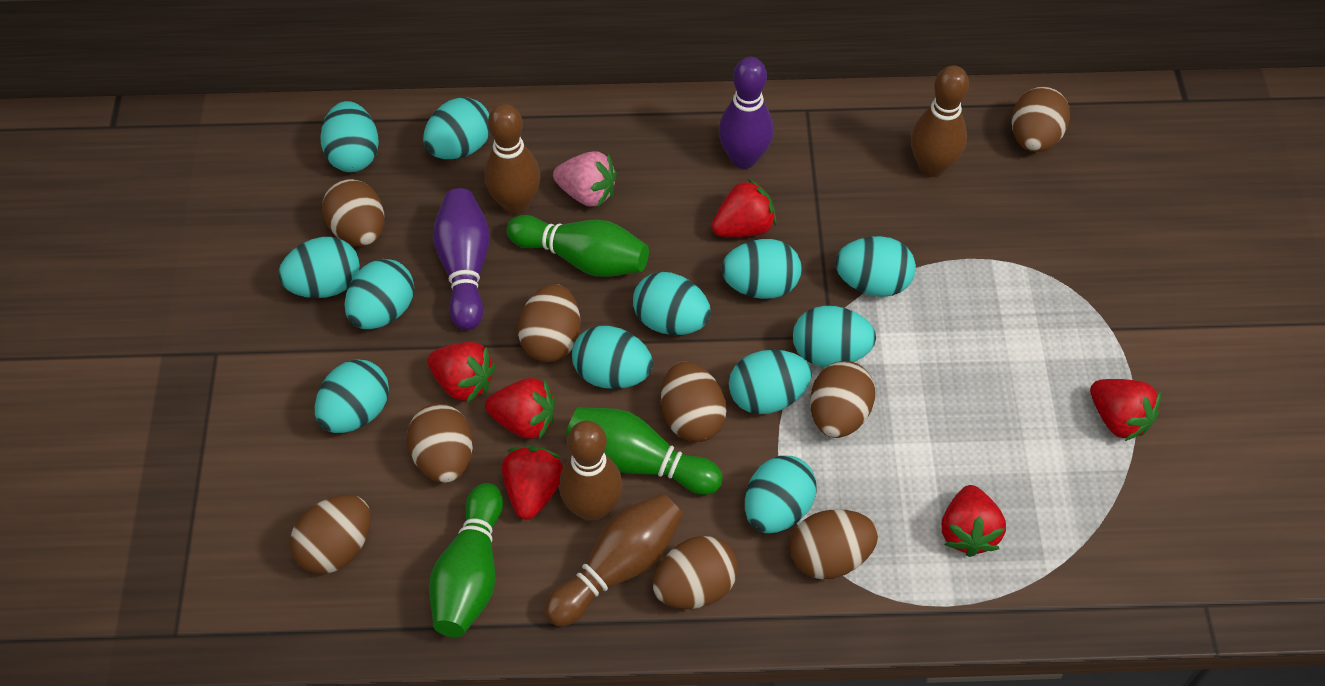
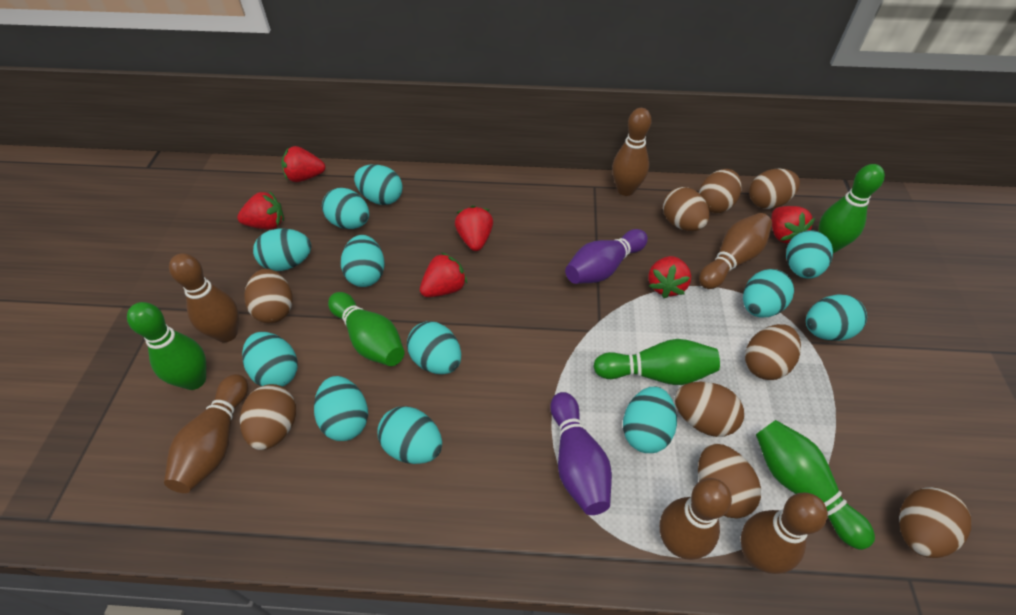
brown bowling pin: 4 -> 6
green bowling pin: 3 -> 5
pink strawberry: 1 -> 0

